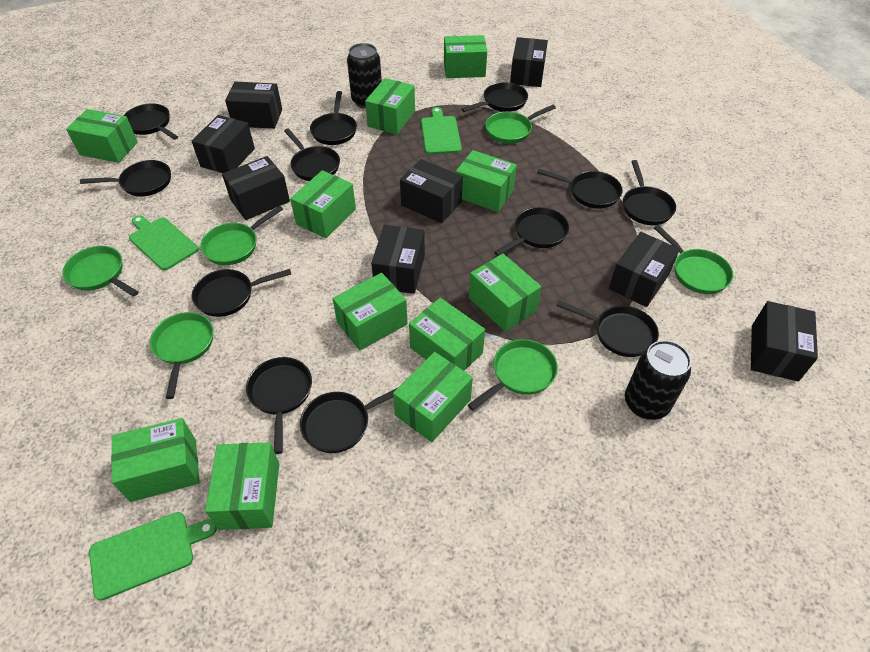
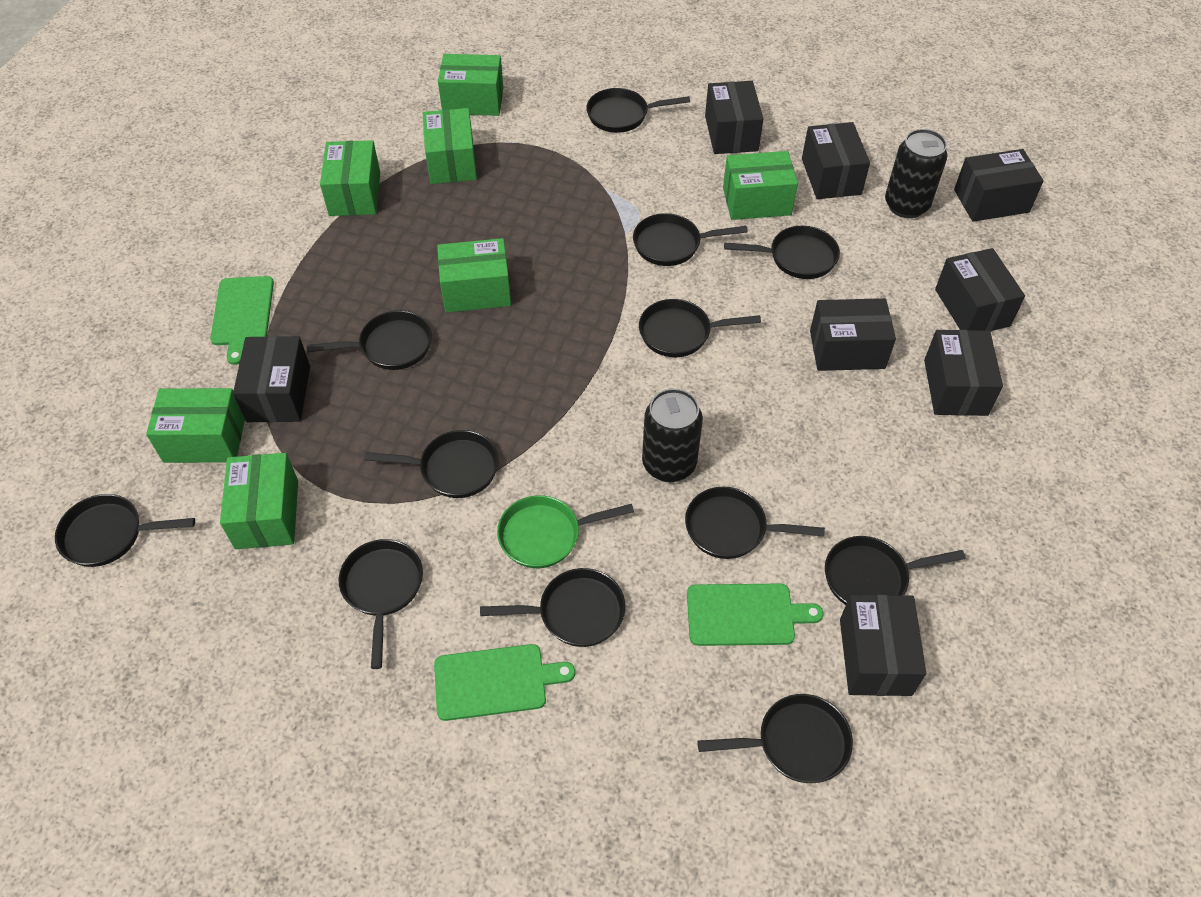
green box: 11 -> 7
green pan: 6 -> 1

